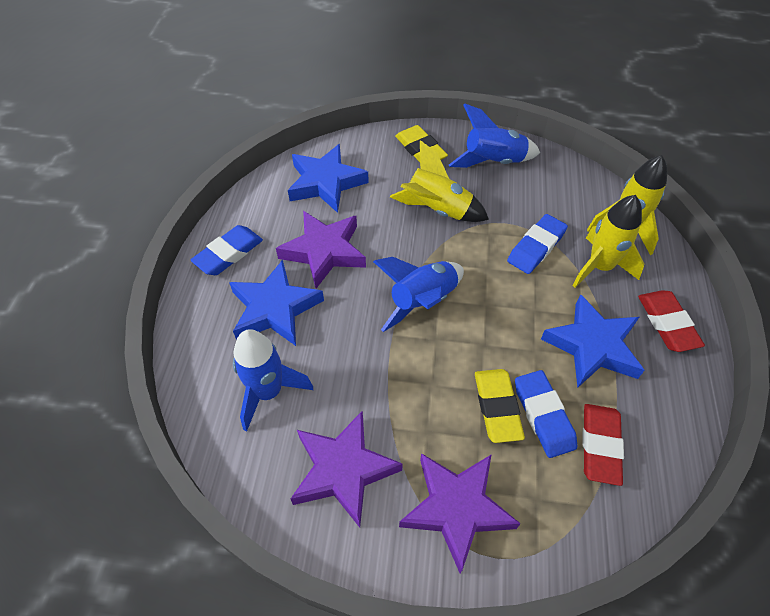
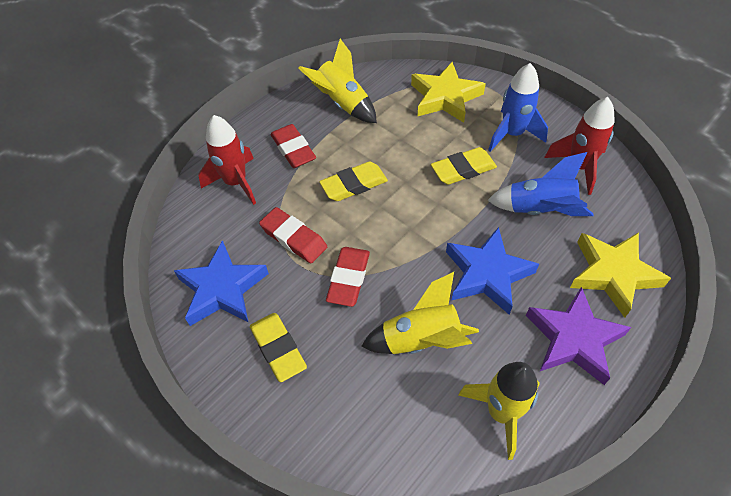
blue eraser: 3 -> 0
blue rocket: 3 -> 2
blue star: 3 -> 2
purple star: 3 -> 1
red eraser: 2 -> 3
red rocket: 0 -> 2
yellow eraser: 2 -> 3
yellow star: 0 -> 2

